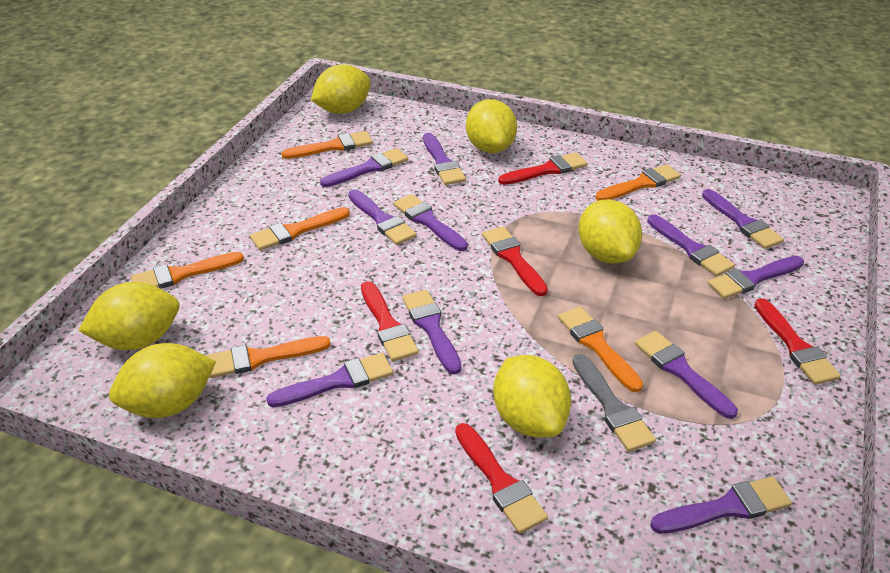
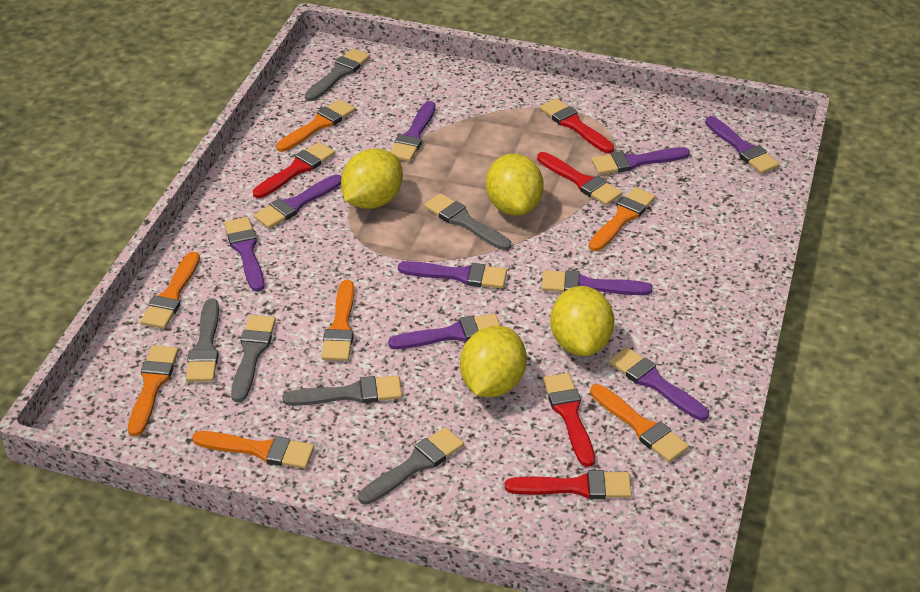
grey brush: 1 -> 6
orange brush: 6 -> 7
purple brush: 11 -> 9
yellow lemon: 6 -> 4

